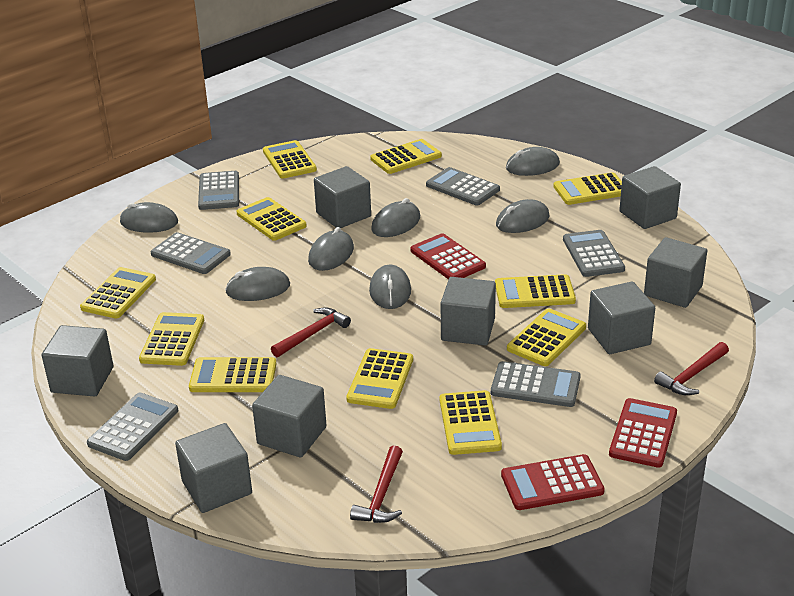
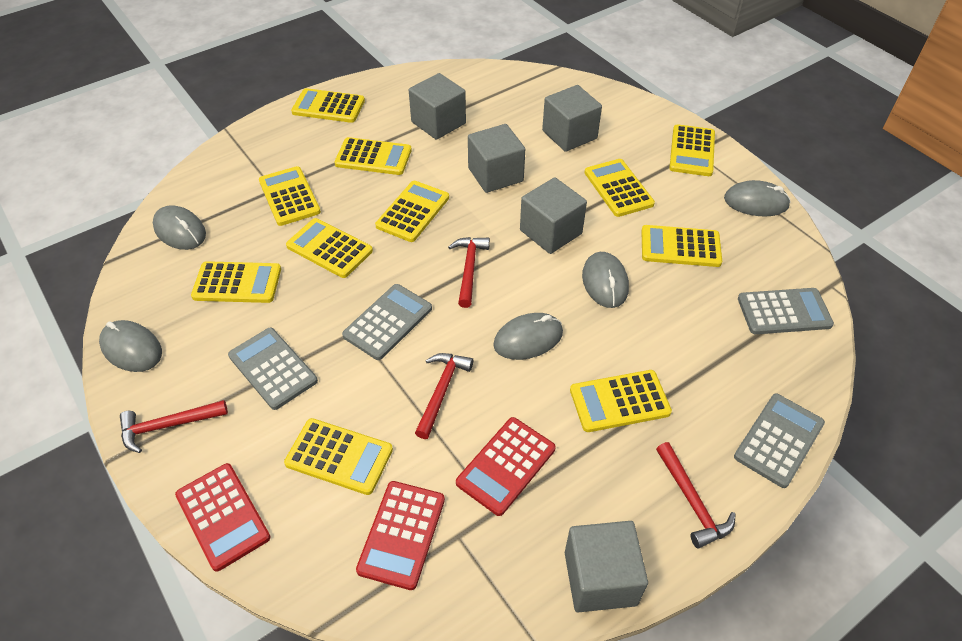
grey calculator: 6 -> 4
grey cube: 8 -> 5
grey mouse: 7 -> 5
red hammer: 3 -> 4

